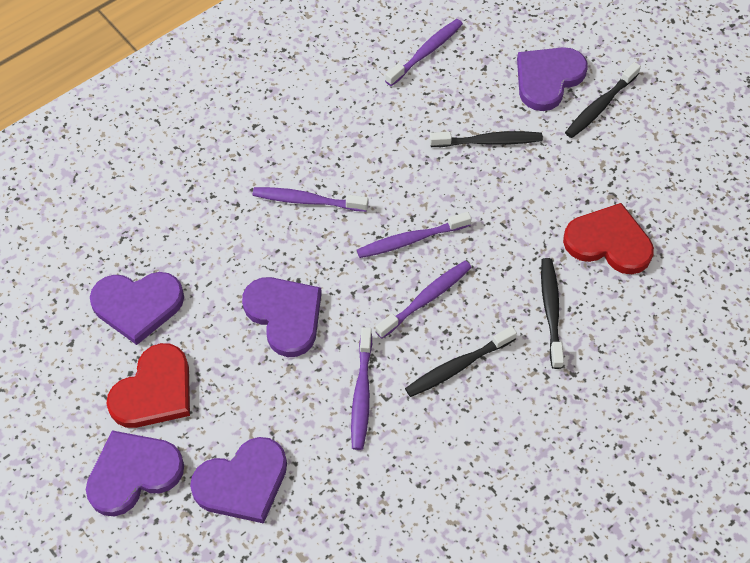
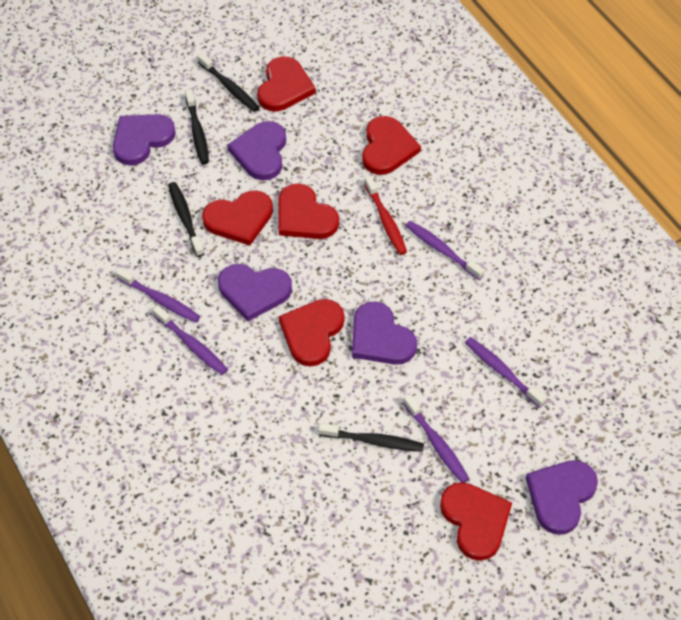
red heart: 2 -> 6
red toothbrush: 0 -> 1

